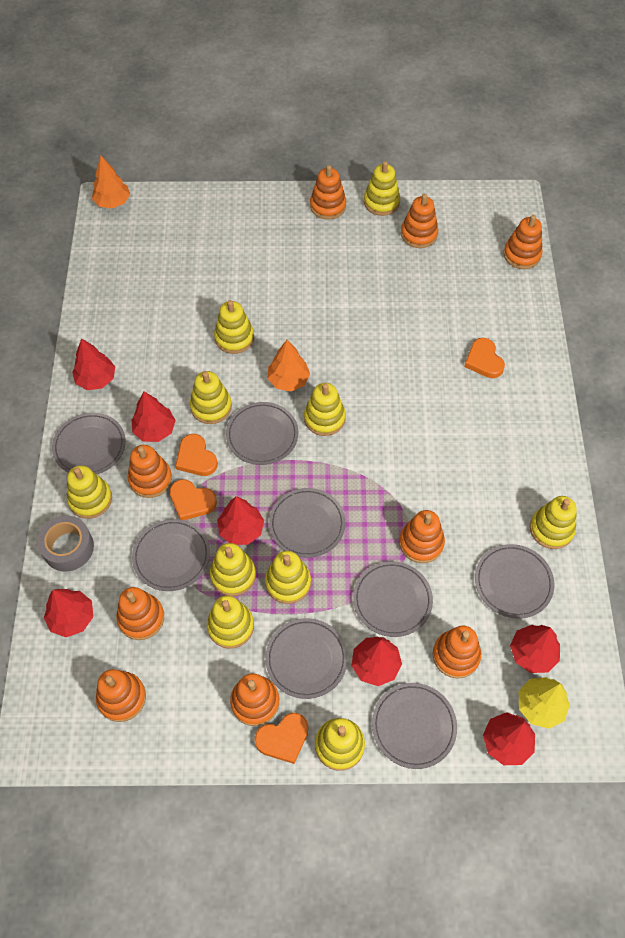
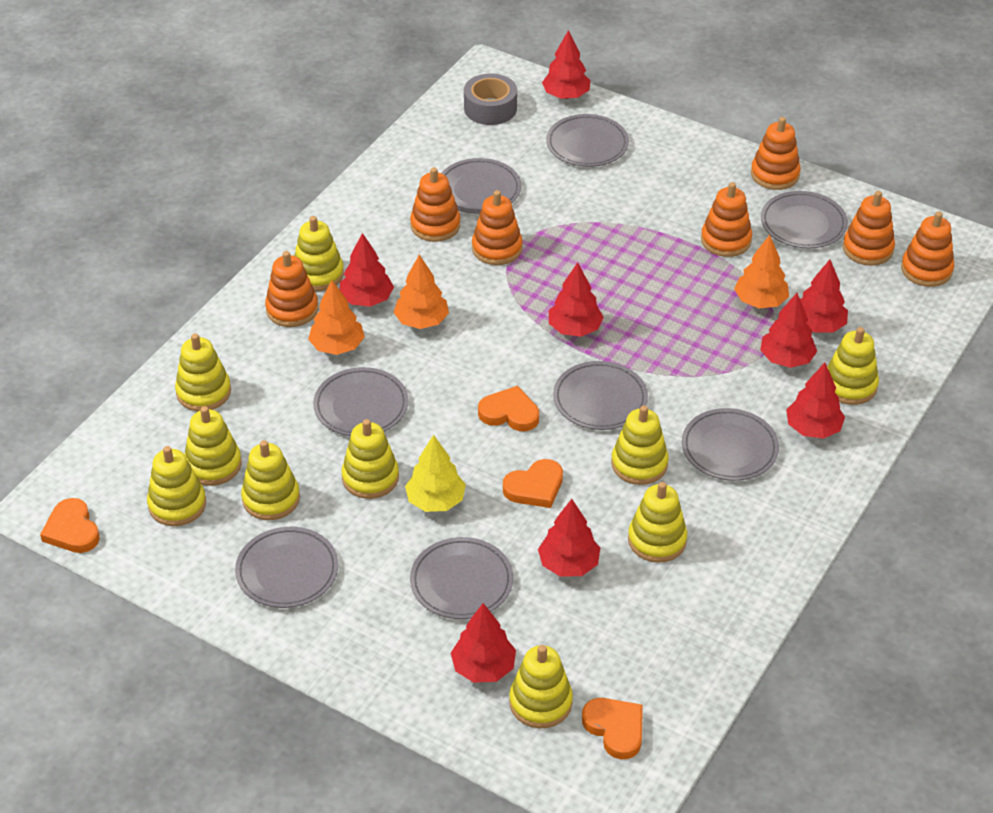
orange stacking toy: 9 -> 7
orange tree: 2 -> 3
red tree: 7 -> 8

